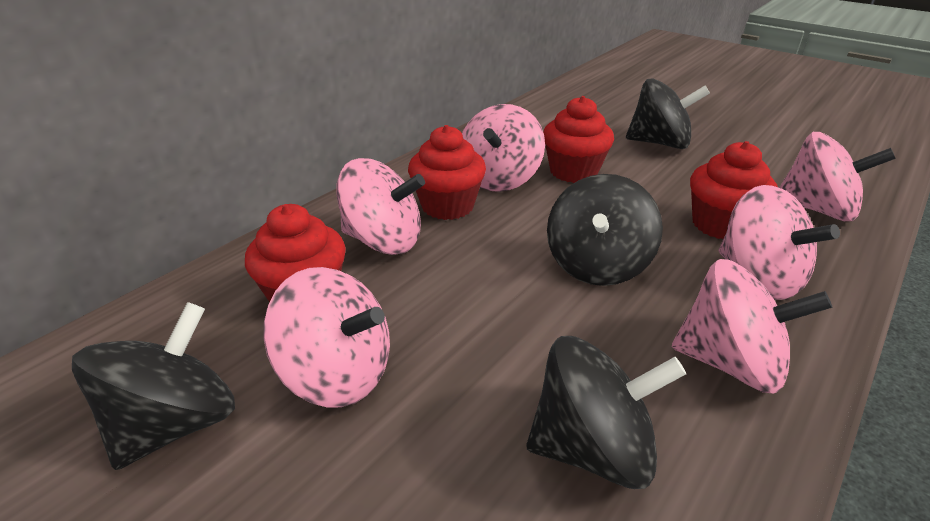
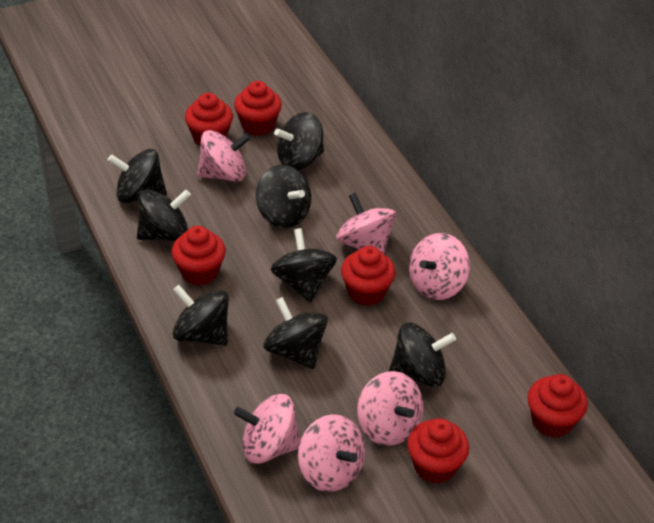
black spinning top: 4 -> 8
red cupcake: 4 -> 6

